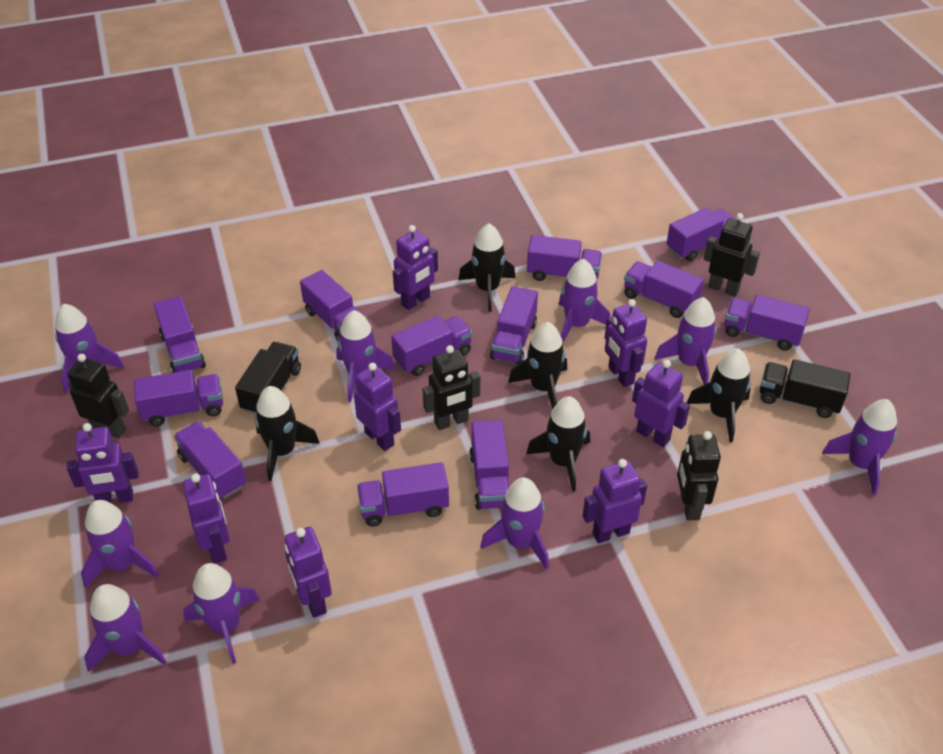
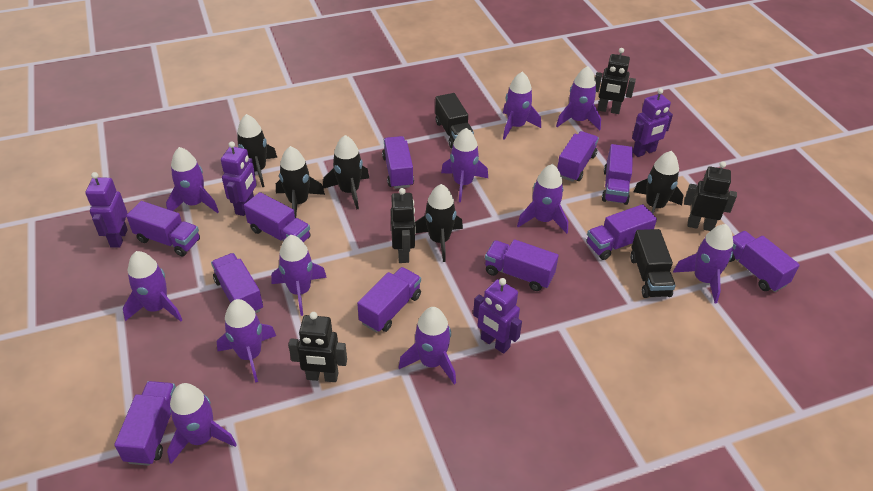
purple robot: 8 -> 4
purple rocket: 9 -> 11
purple truck: 12 -> 11

